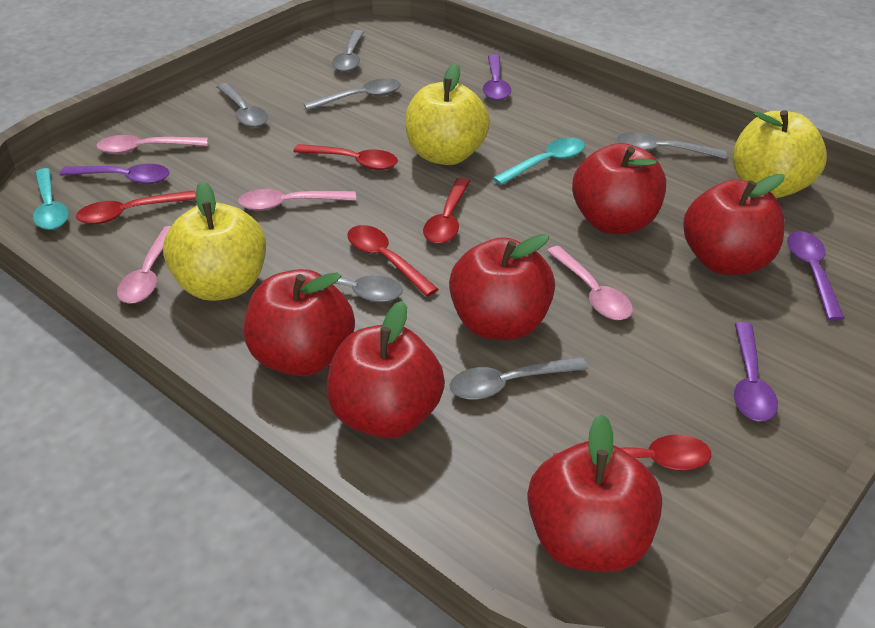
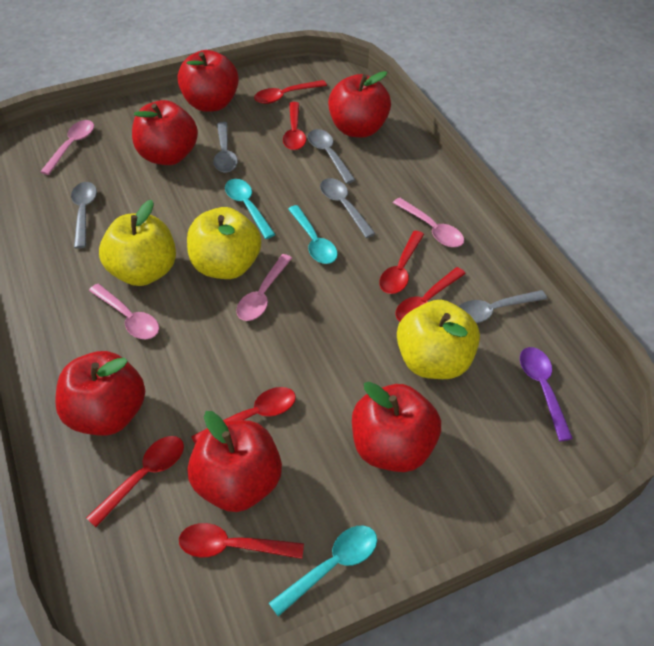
grey spoon: 6 -> 5
purple spoon: 4 -> 1
red spoon: 5 -> 7
turquoise spoon: 2 -> 3

